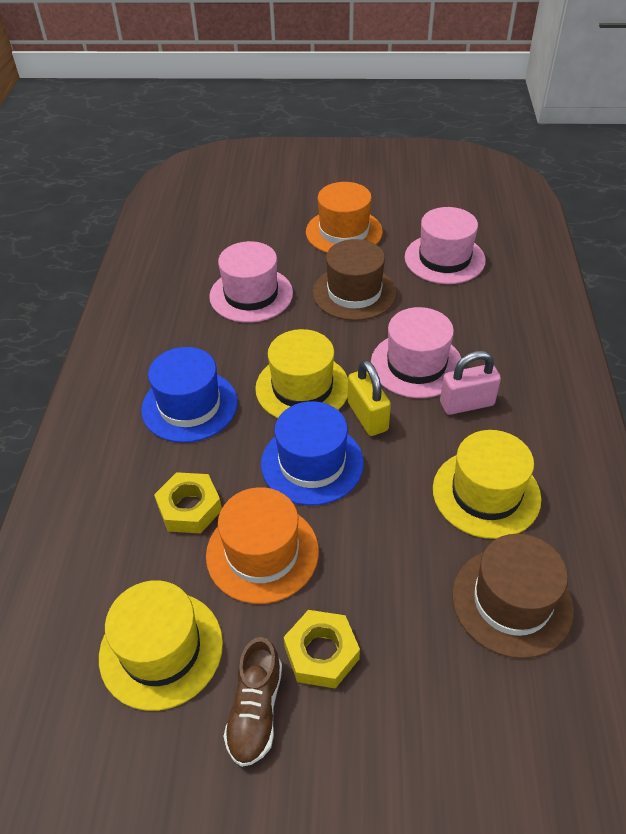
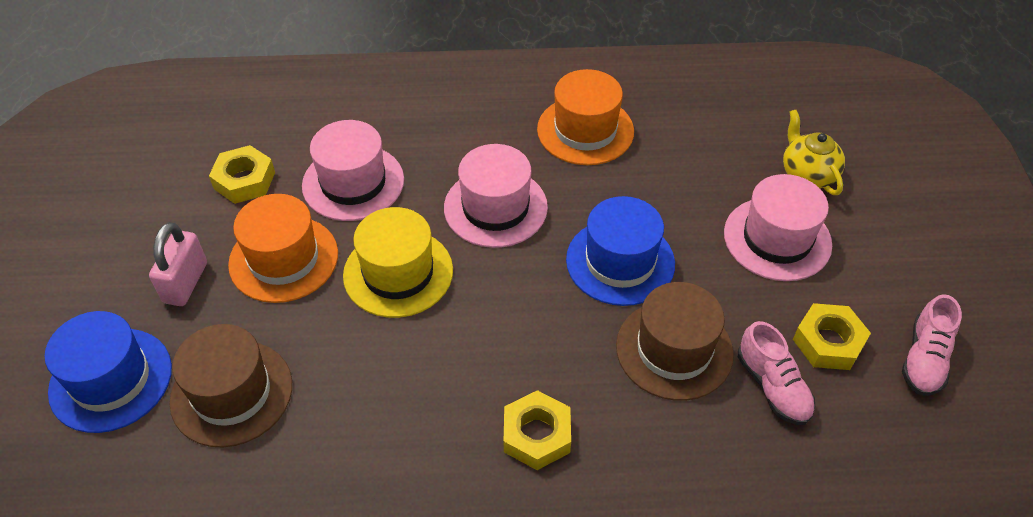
brown shoe: 1 -> 0
pink shoe: 0 -> 2
yellow hat: 3 -> 1
yellow nut: 2 -> 3
yellow padlock: 1 -> 0
yellow teapot: 0 -> 1

